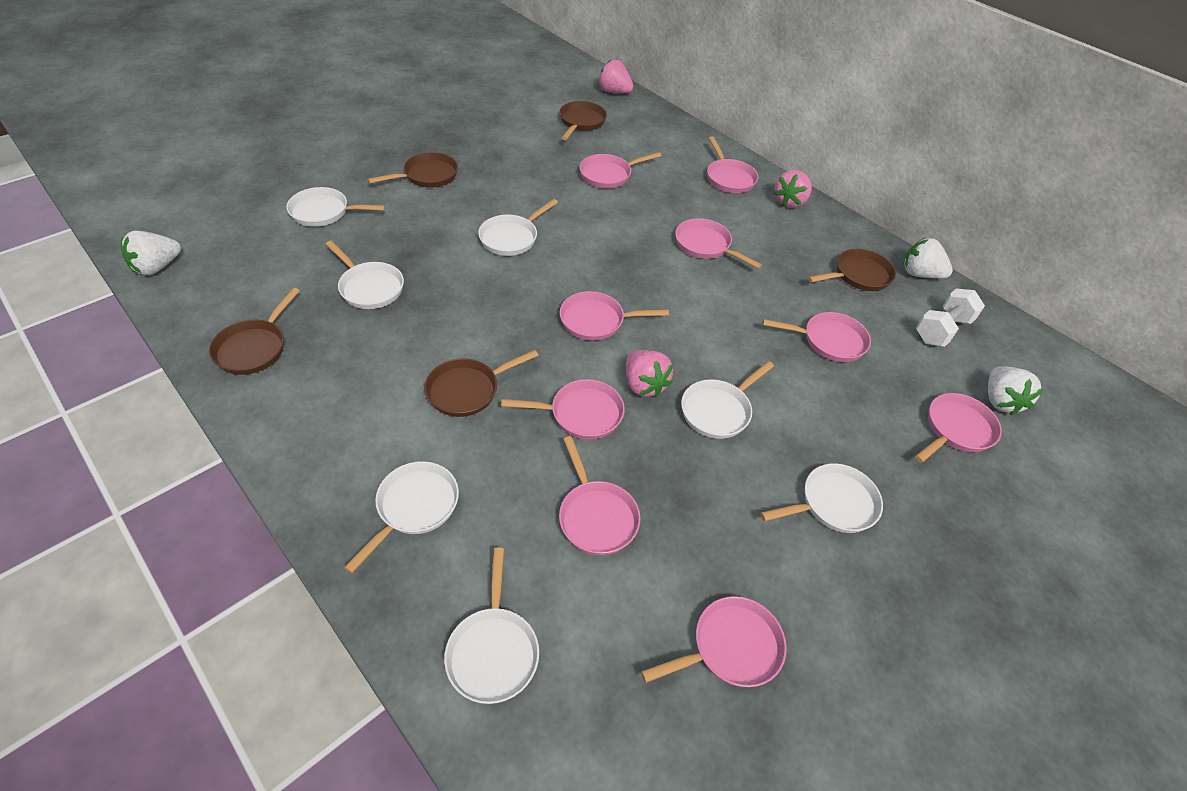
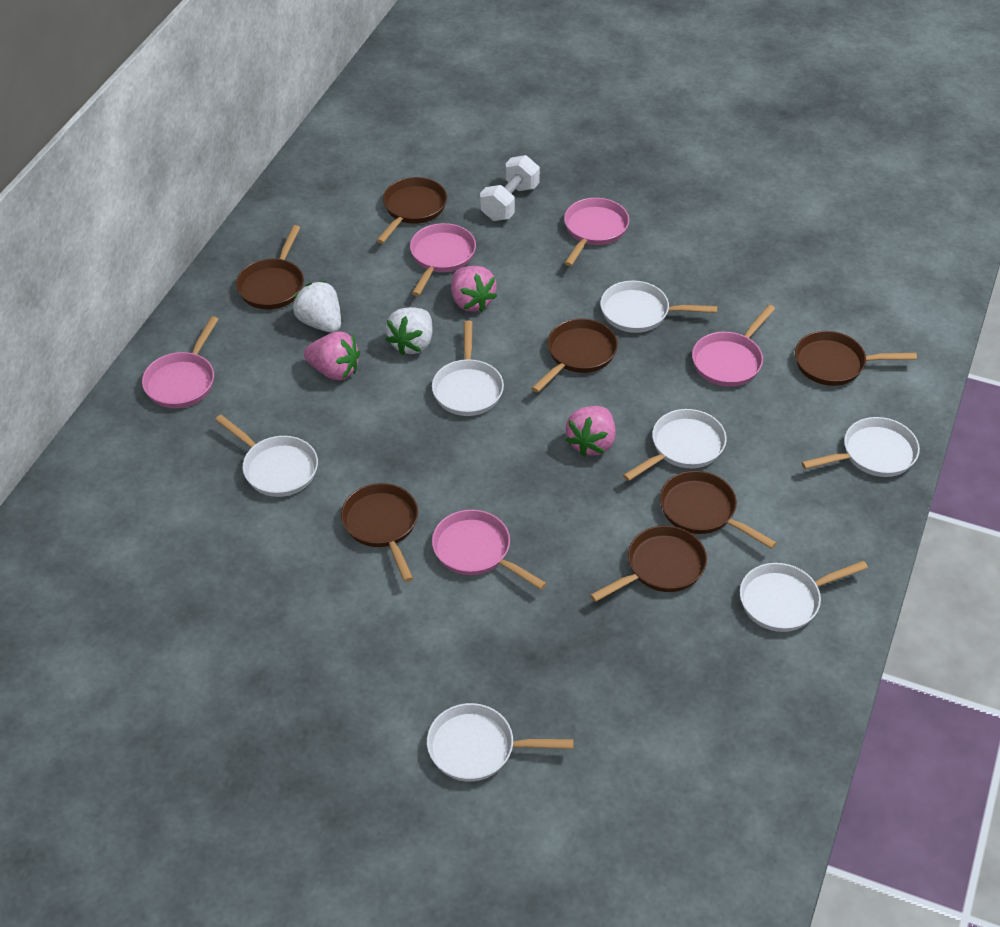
brown pan: 5 -> 7
pink pan: 9 -> 5
white strawberry: 3 -> 2

